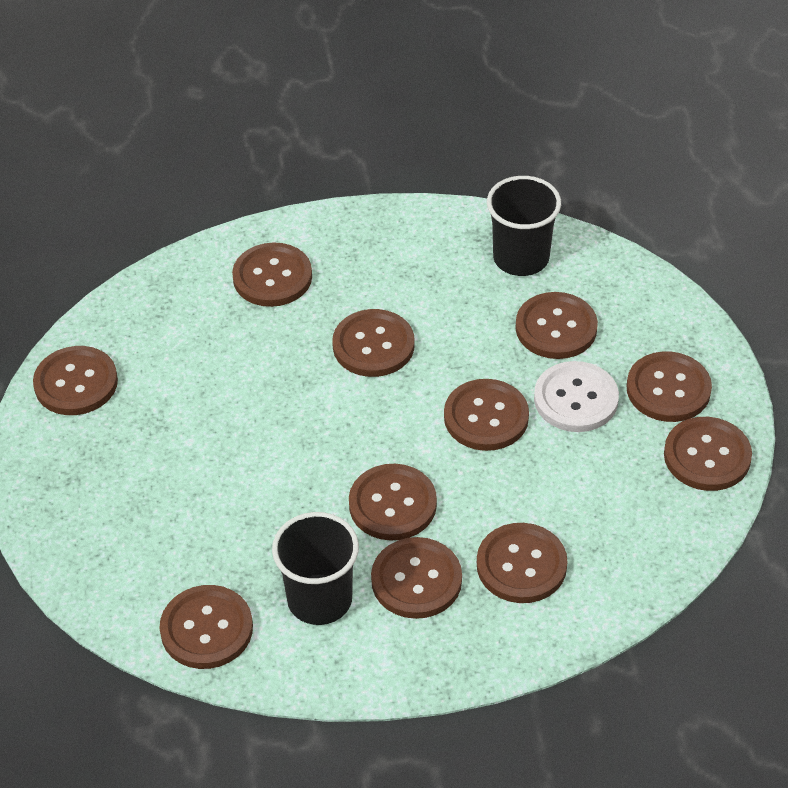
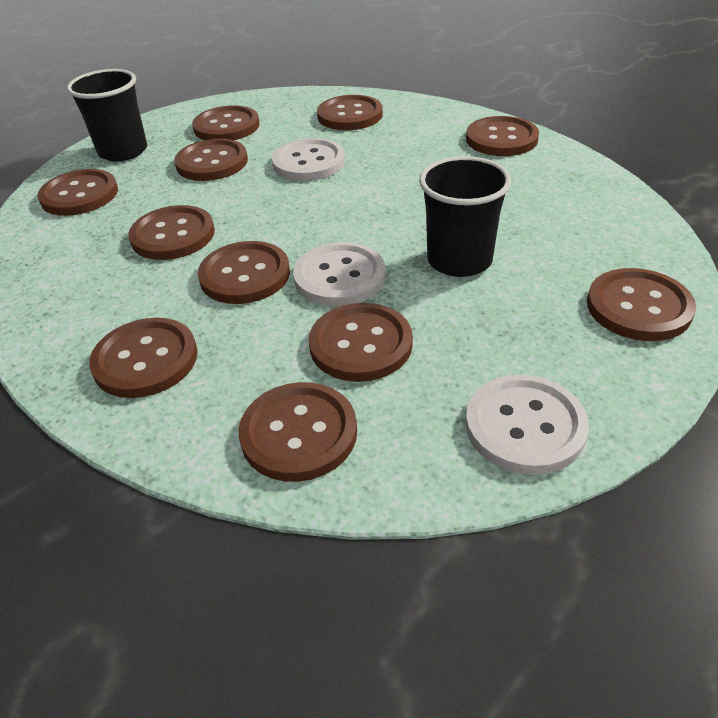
white button: 1 -> 3

